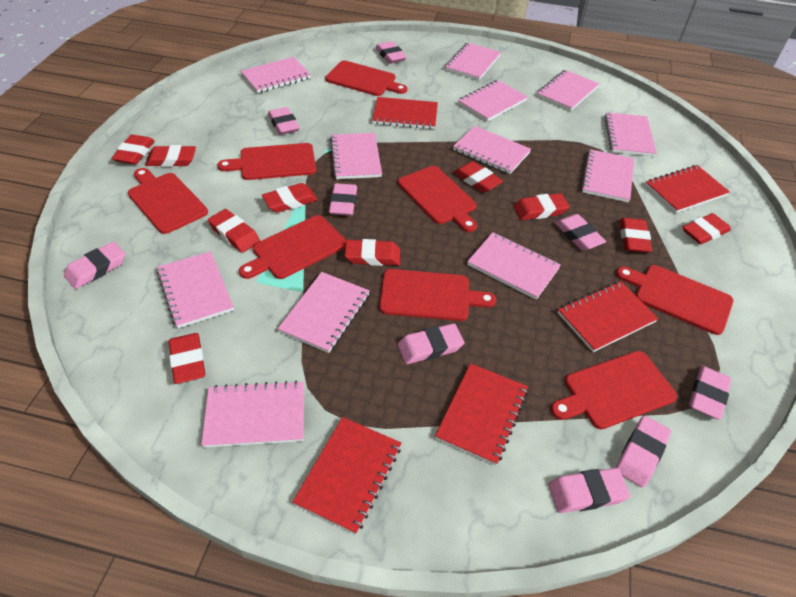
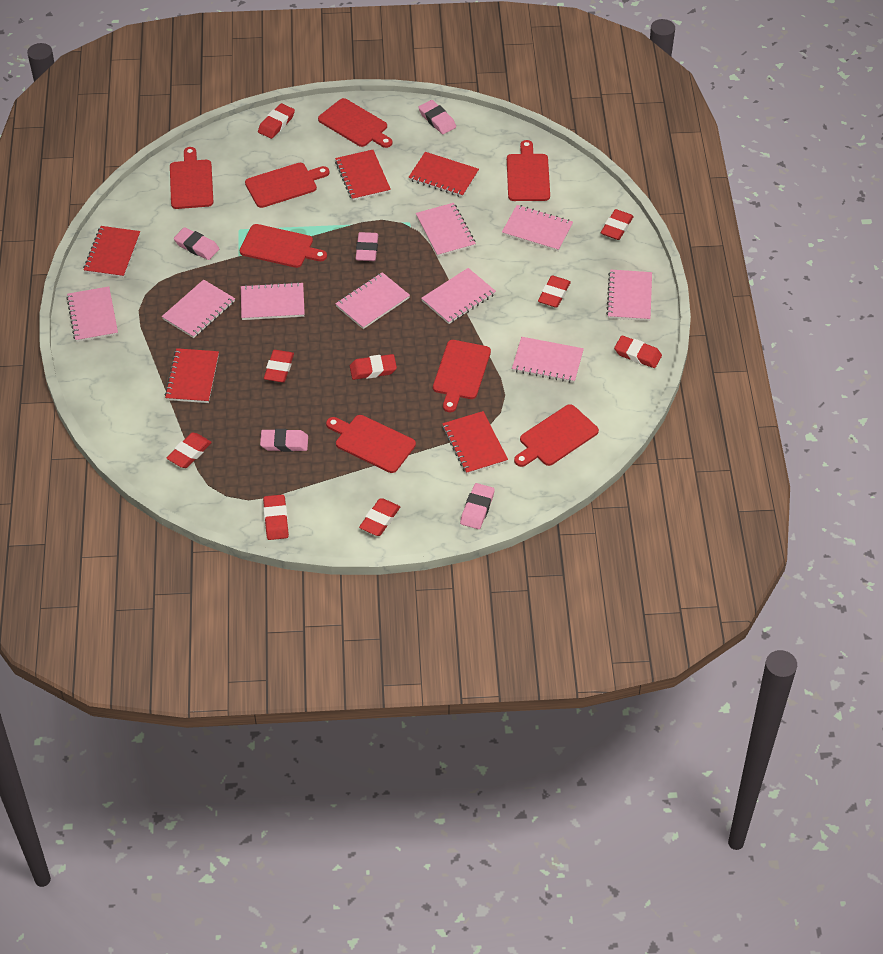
pink eraser: 9 -> 5
pink notebook: 12 -> 9
red eraser: 10 -> 9

